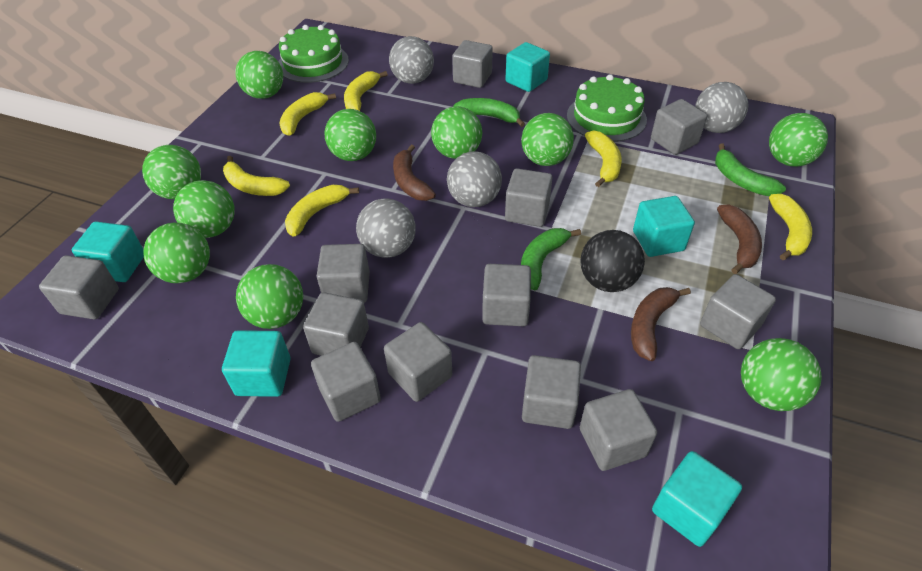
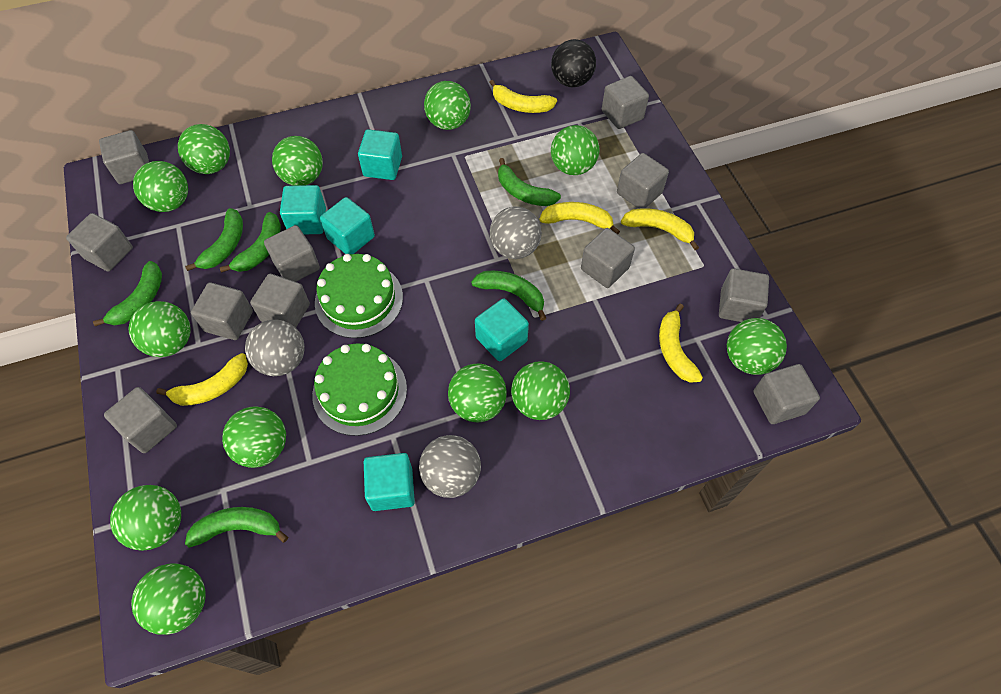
brown banana: 3 -> 0
green ball: 10 -> 12
green banana: 3 -> 6
grey ball: 4 -> 3
grey cube: 12 -> 11
yellow banana: 6 -> 5

